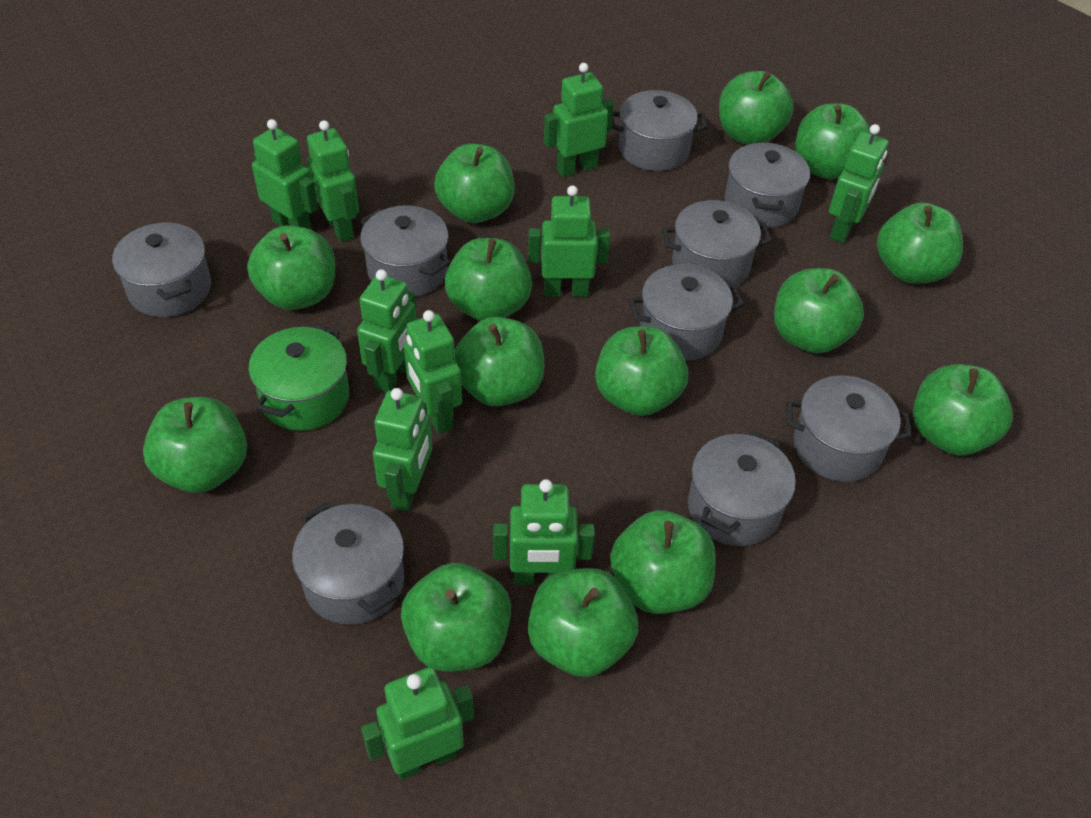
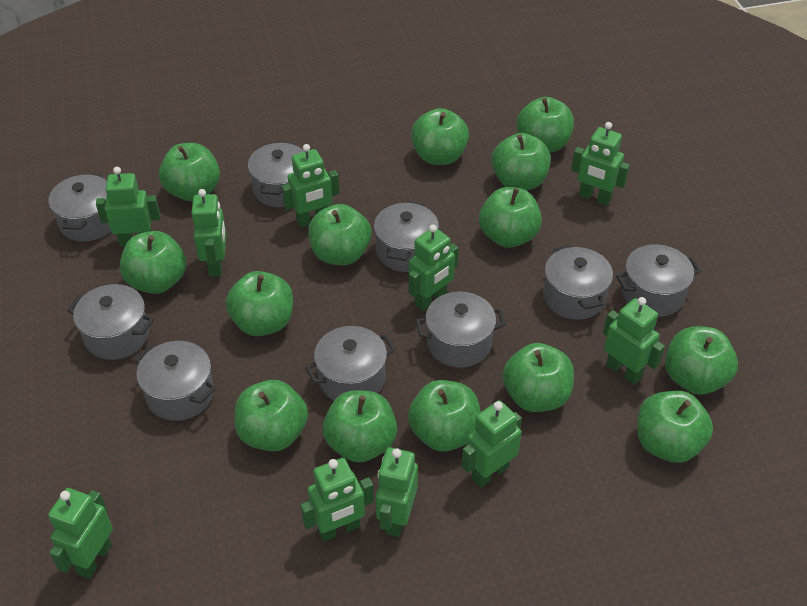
green pot: 1 -> 0

